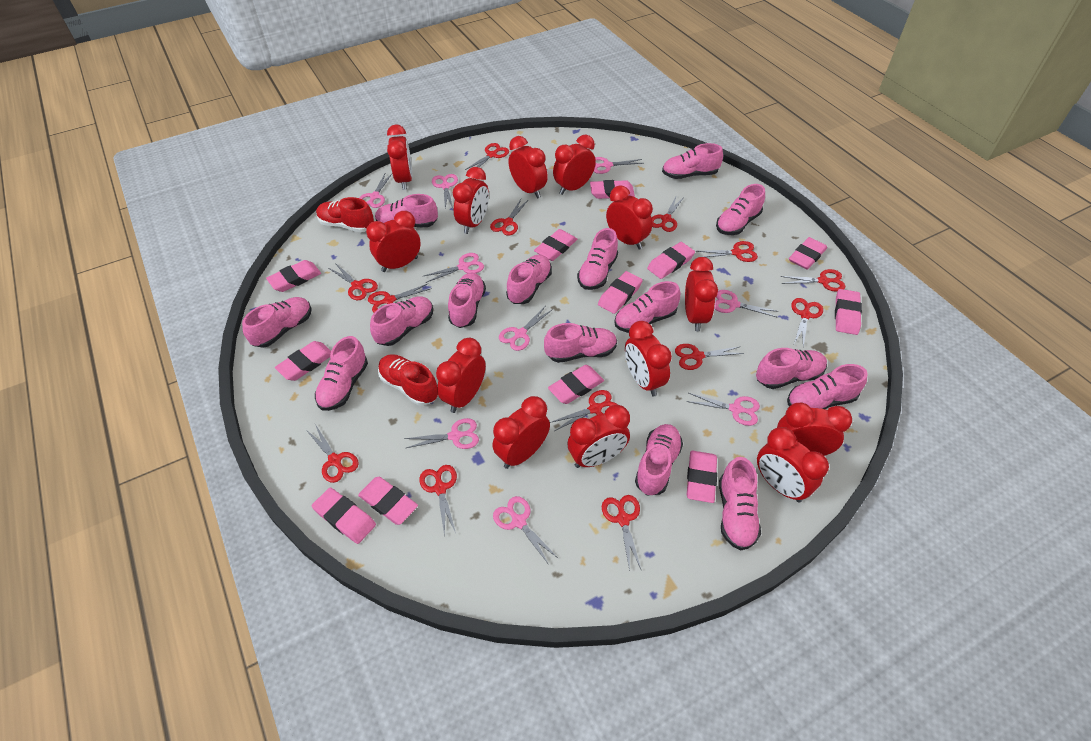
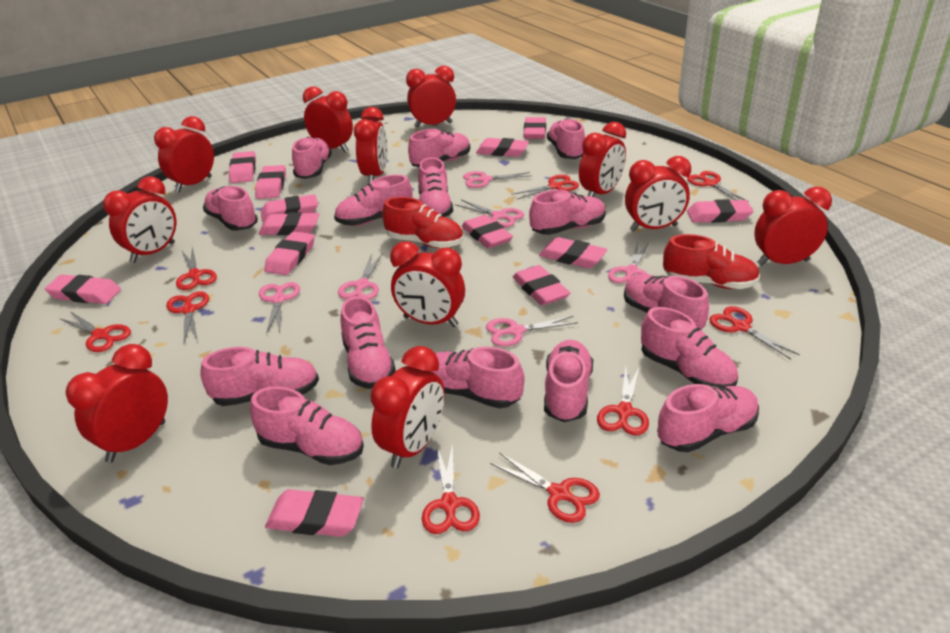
pink eraser: 12 -> 13
pink scissors: 9 -> 6
red clock: 13 -> 11
red scissors: 13 -> 9

